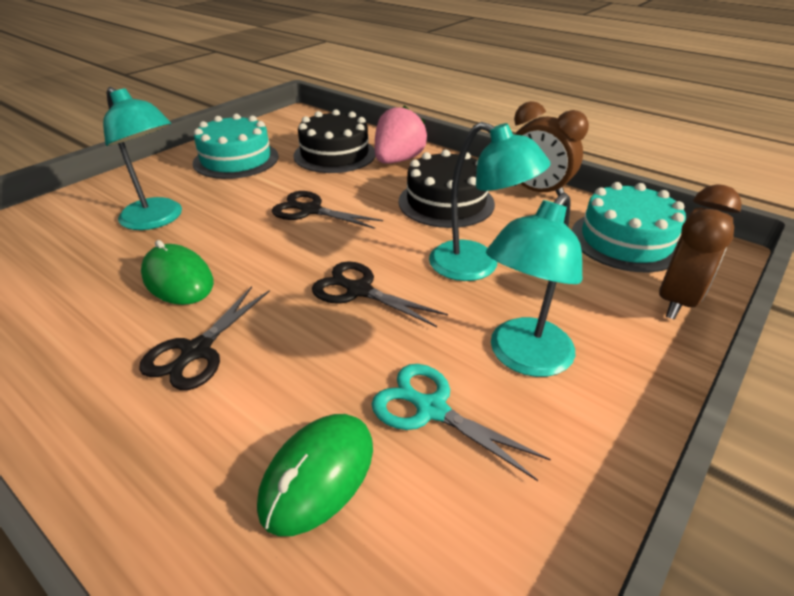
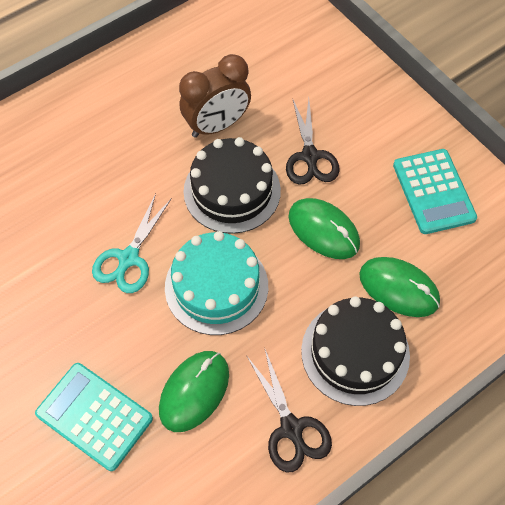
black scissors: 3 -> 2
brown clock: 2 -> 1
green mouse: 2 -> 3
pink strawberry: 1 -> 0
turquoise cake: 2 -> 1
turquoise calculator: 0 -> 2
turquoise lamp: 3 -> 0

